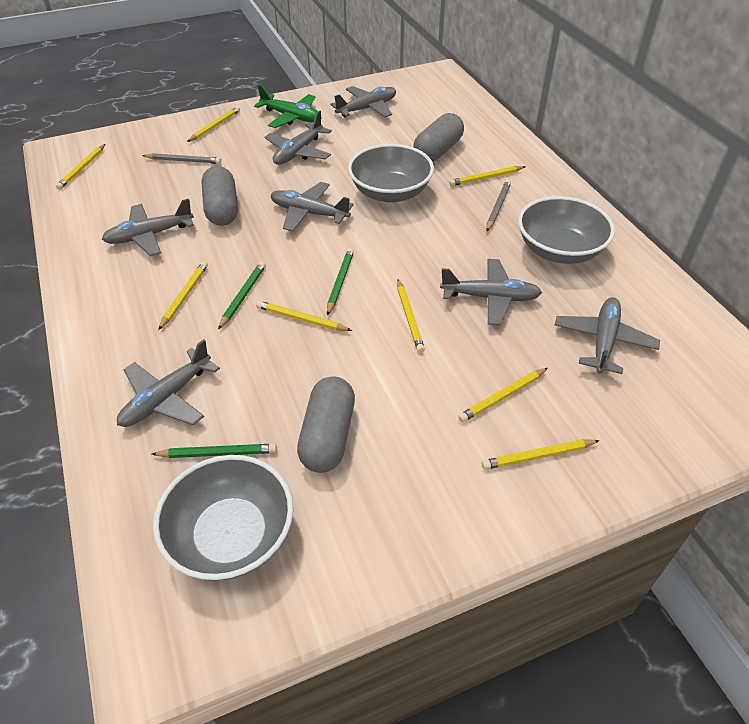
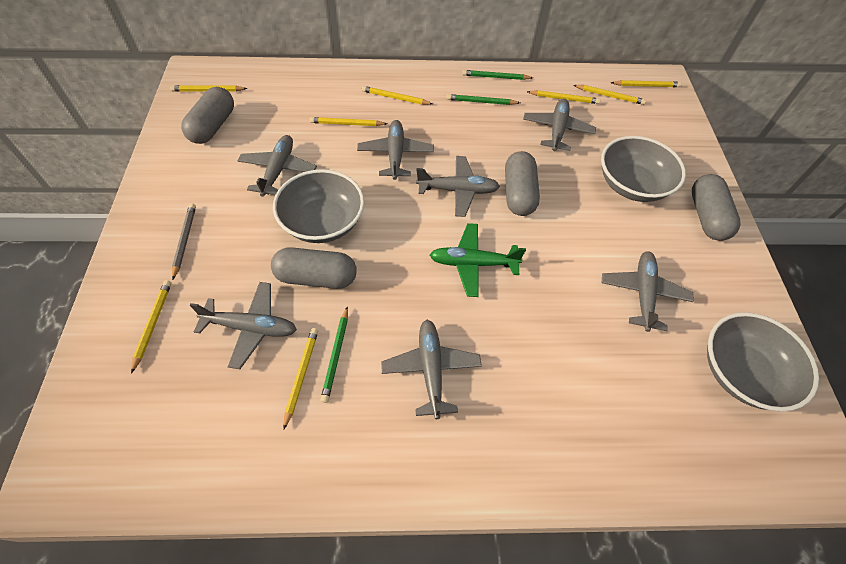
grey capsule: 3 -> 4
grey pencil: 2 -> 1

